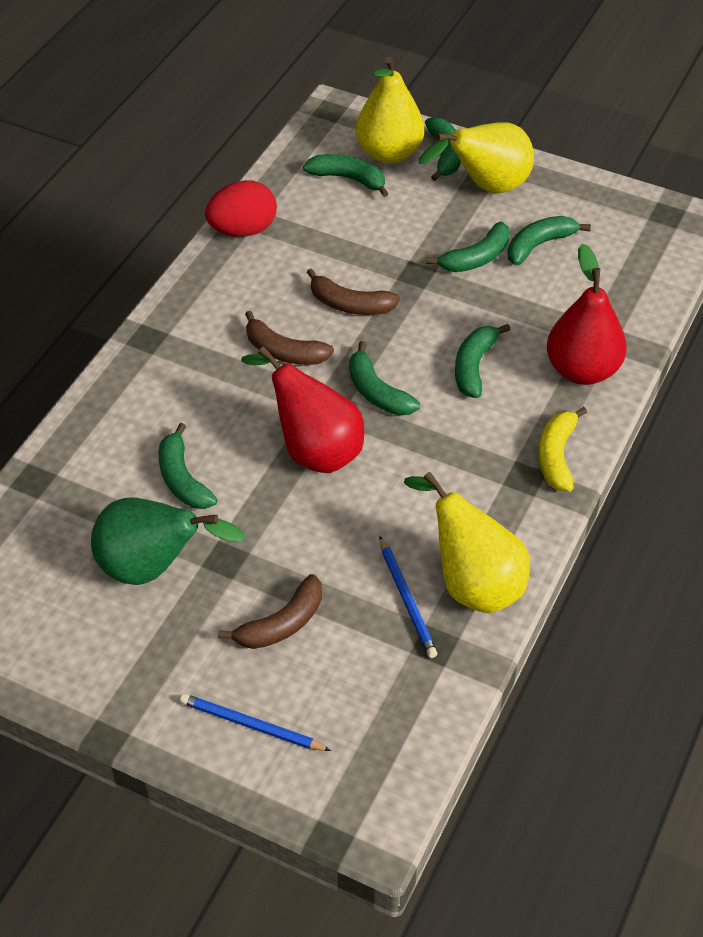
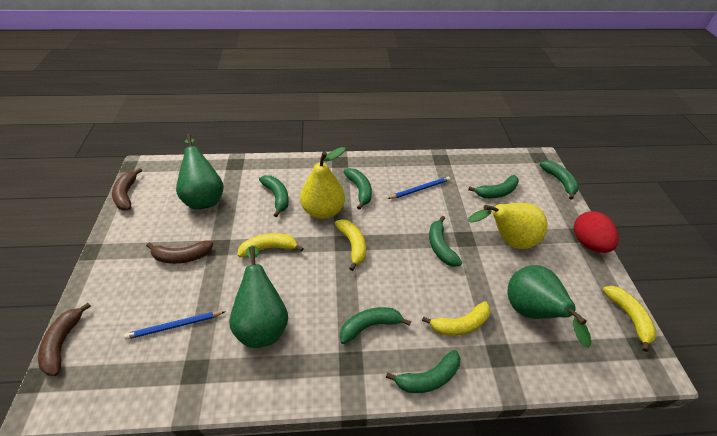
green pear: 1 -> 3
red pear: 2 -> 0
yellow banana: 1 -> 4
yellow pear: 3 -> 2

